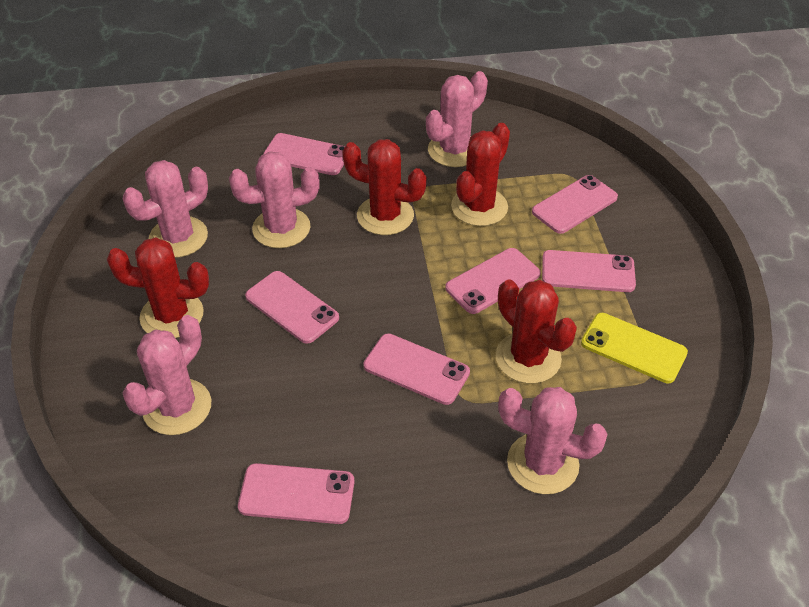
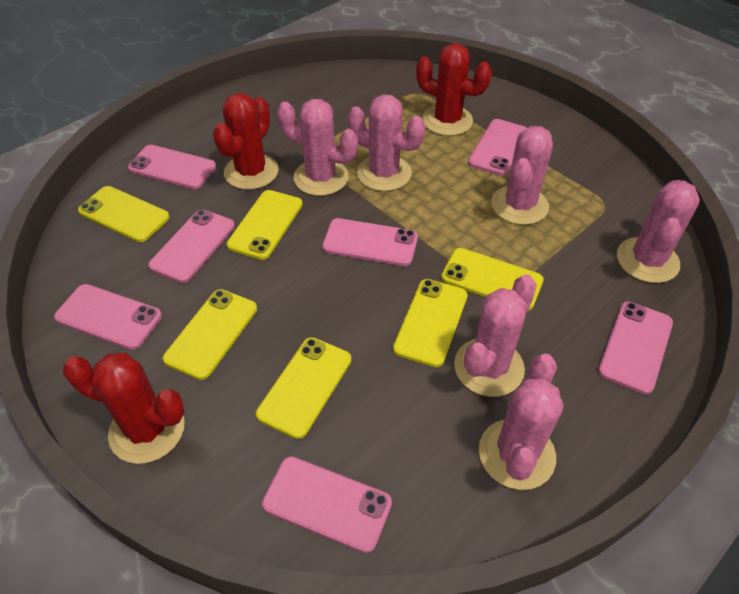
pink cactus: 5 -> 6
red cactus: 4 -> 3
yellow phone: 1 -> 6

